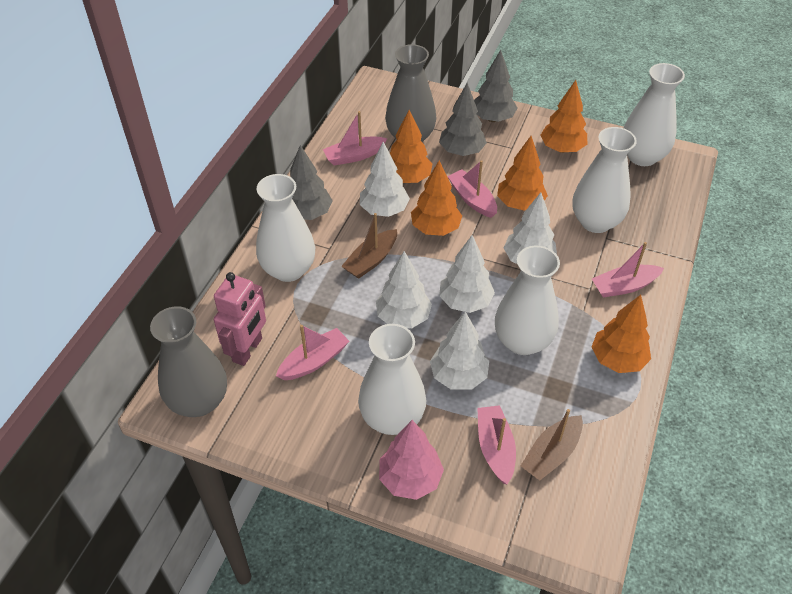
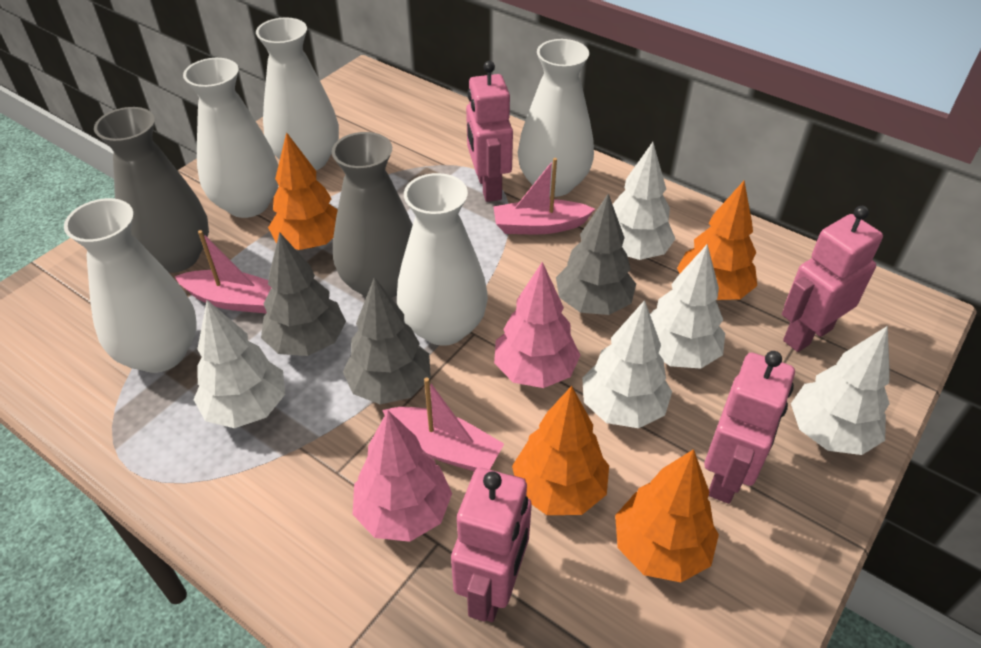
brown boat: 2 -> 0
orange tree: 5 -> 4
pink boat: 5 -> 3
pink robot: 1 -> 4
pink tree: 1 -> 2

